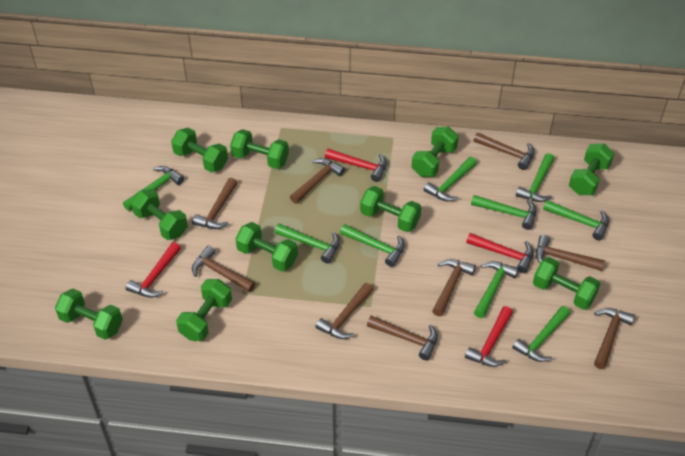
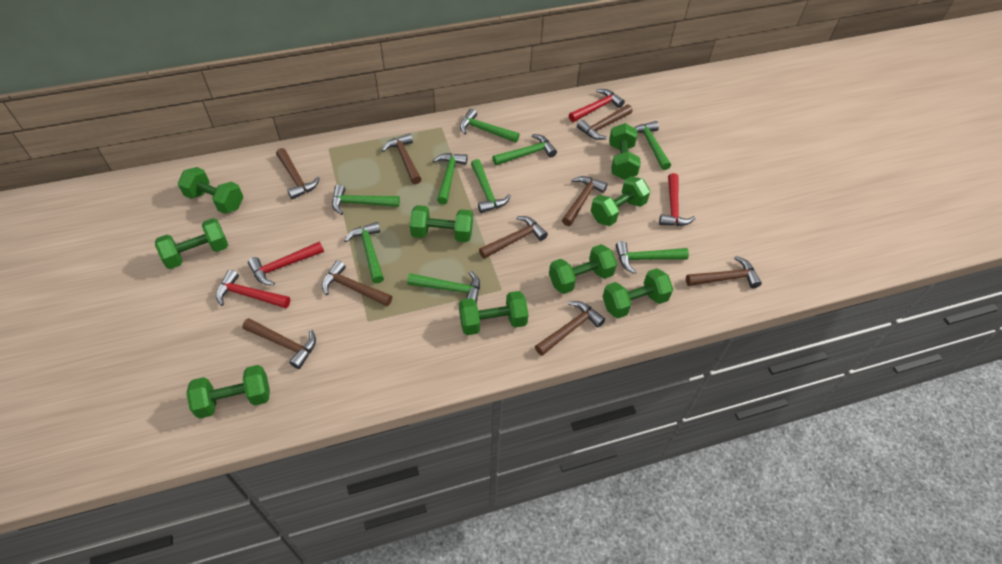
green dumbbell: 10 -> 9

